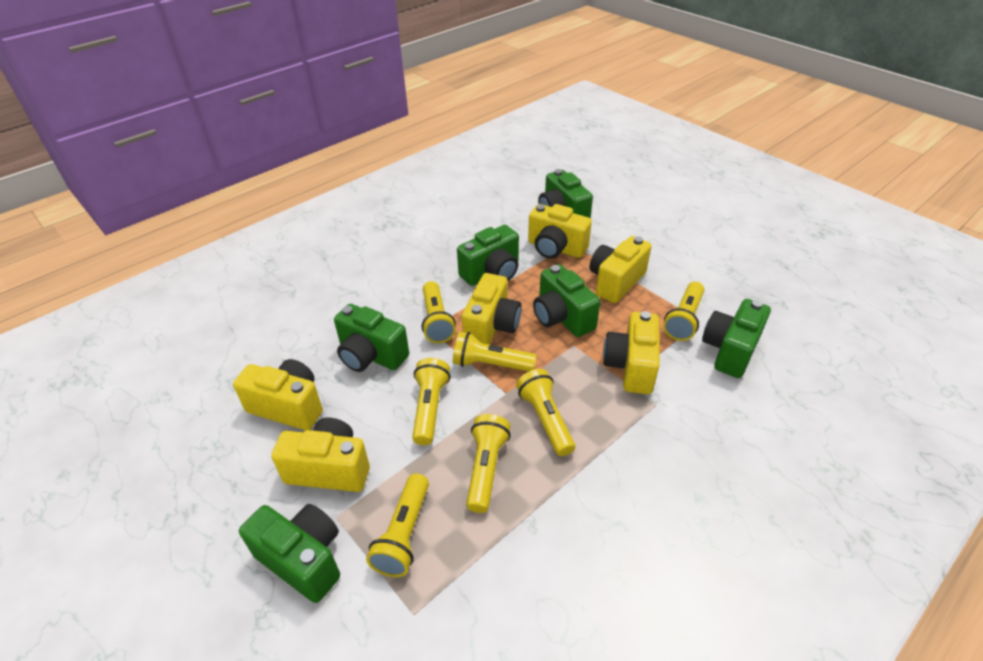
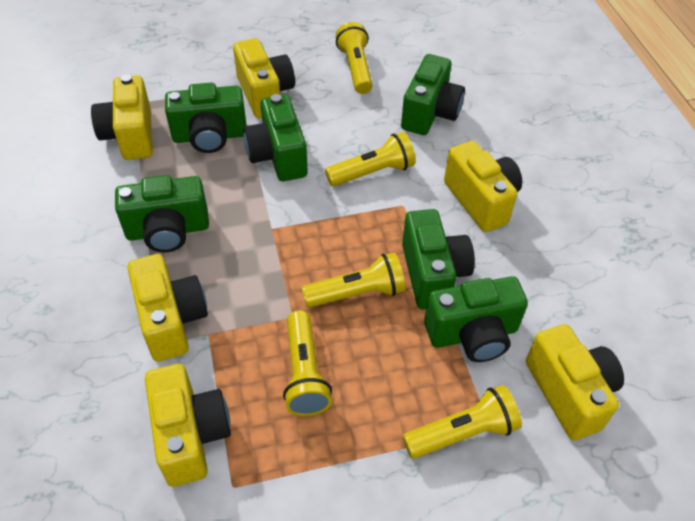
yellow flashlight: 7 -> 5

